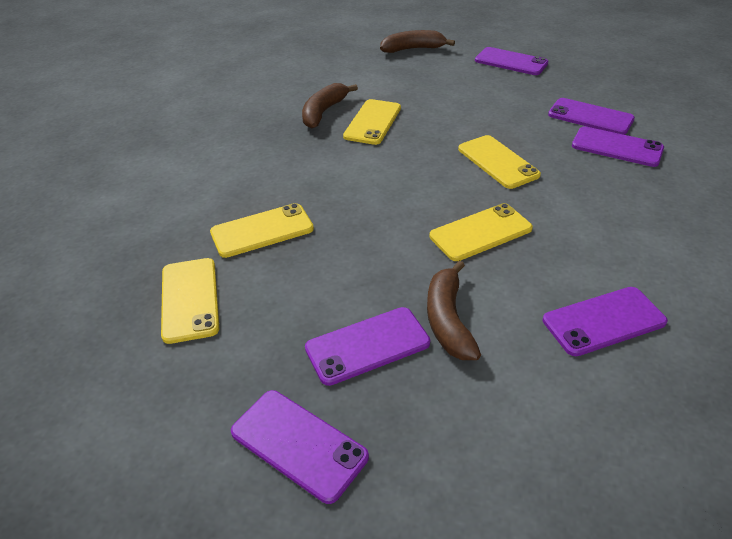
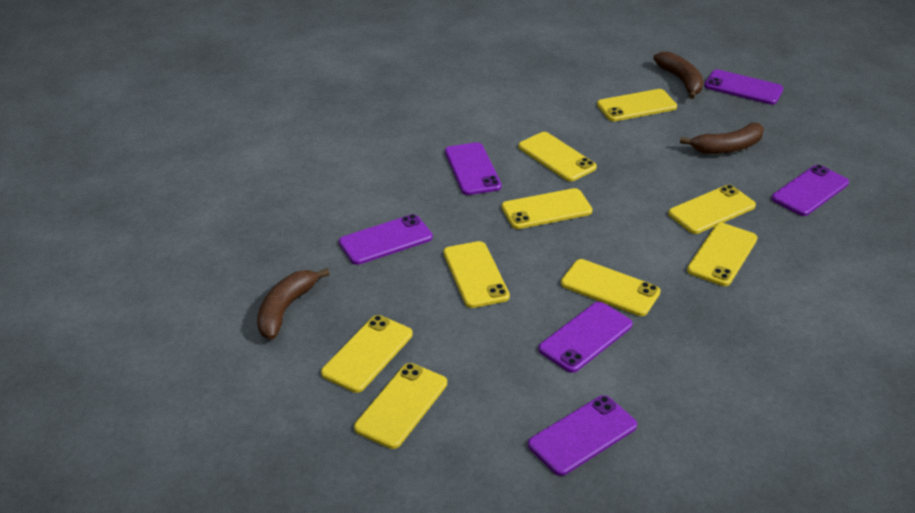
yellow phone: 5 -> 9

